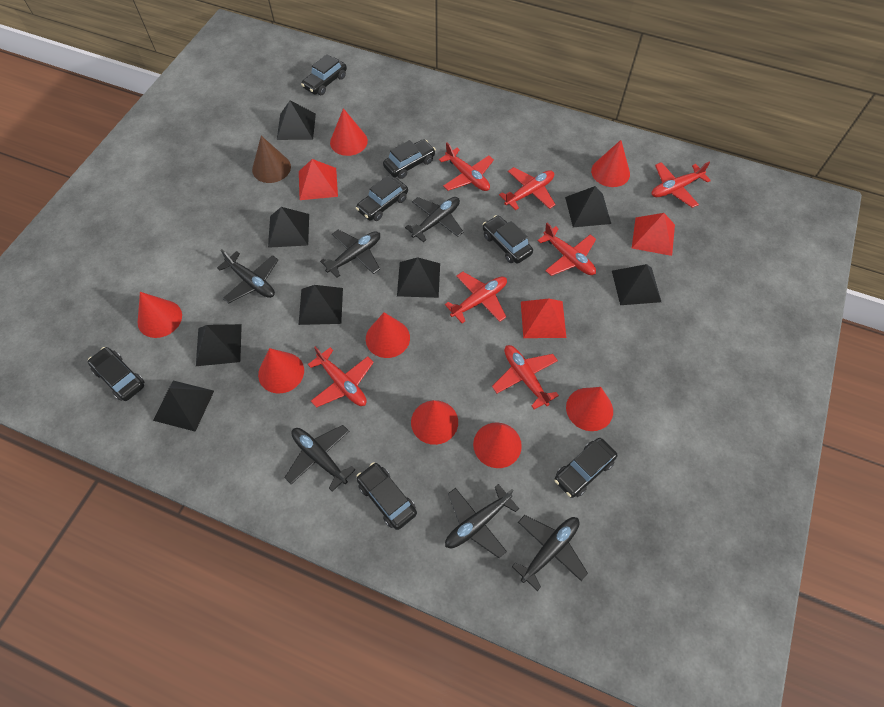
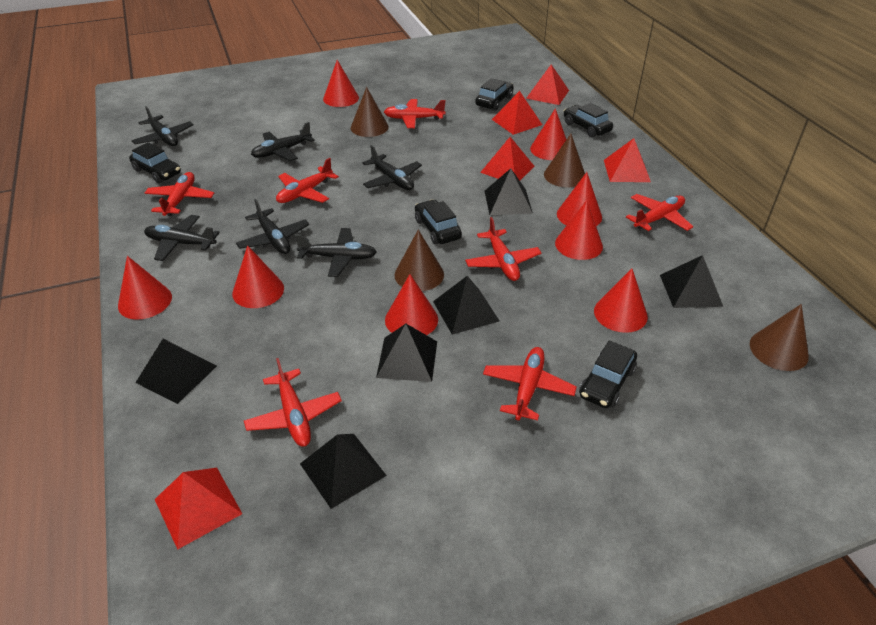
black car: 7 -> 5
black pyramid: 8 -> 6
brown cone: 1 -> 4
red pyramid: 3 -> 5

